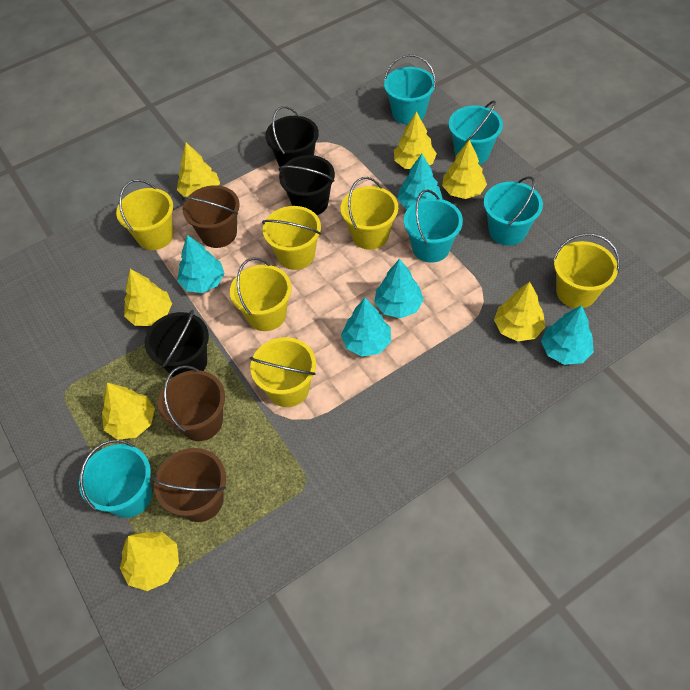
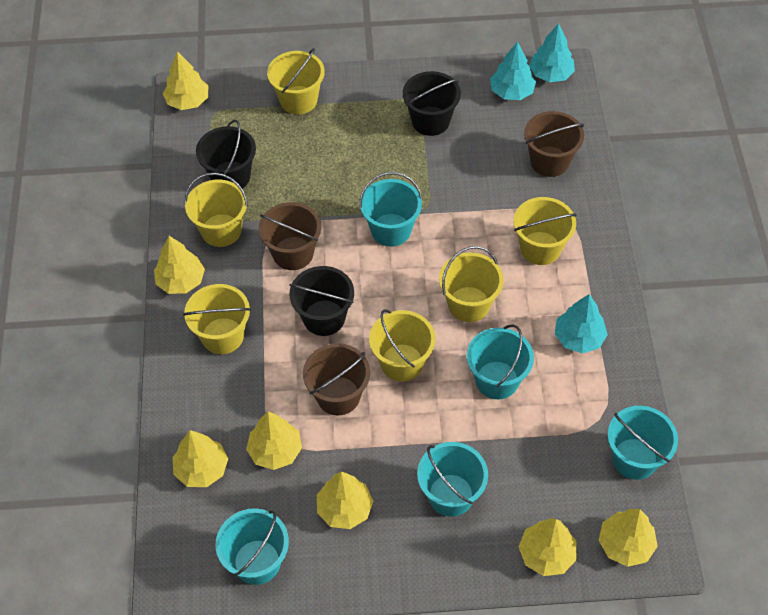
turquoise tree: 5 -> 3

